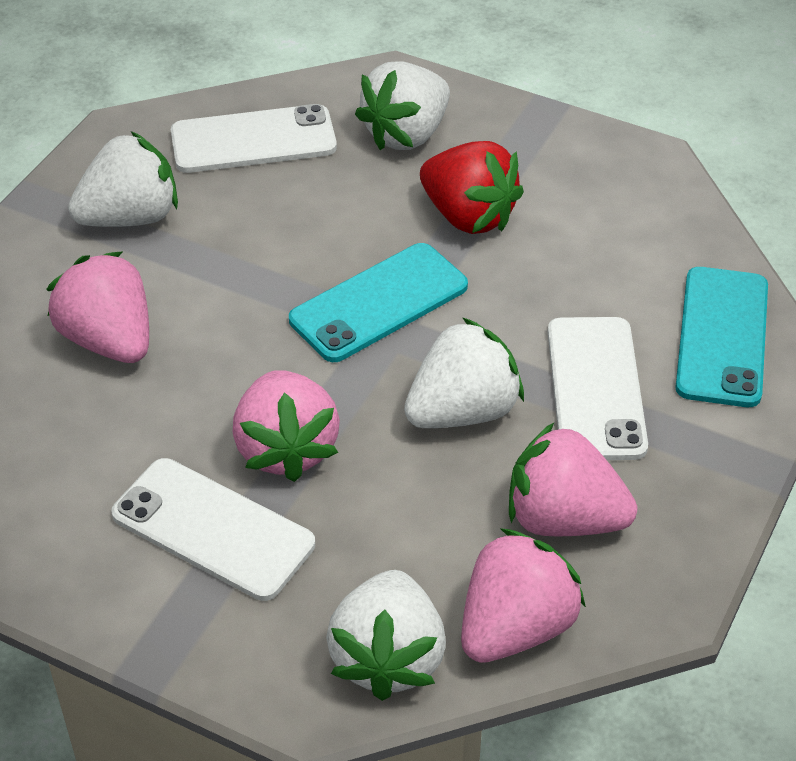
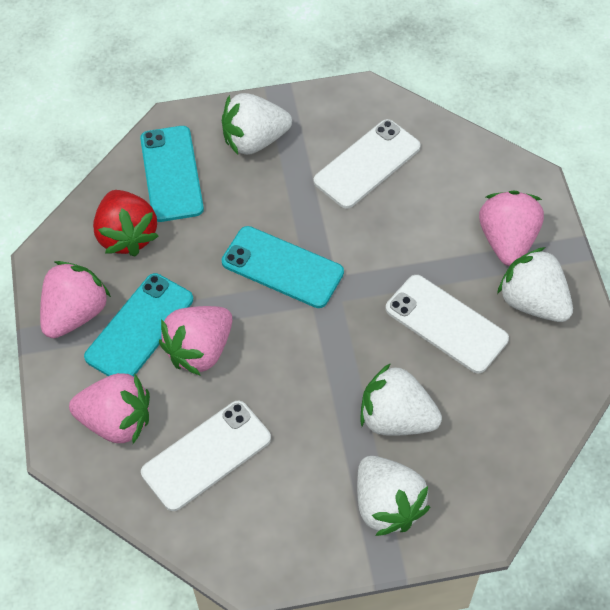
turquoise phone: 2 -> 3

